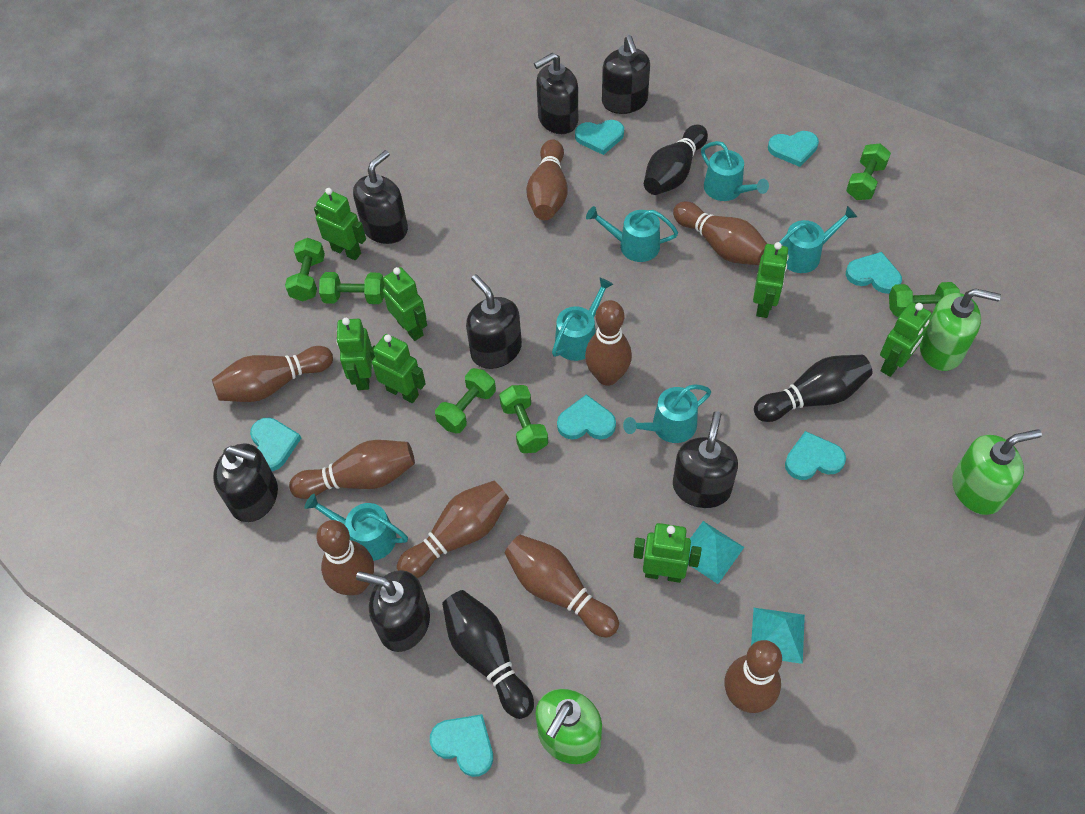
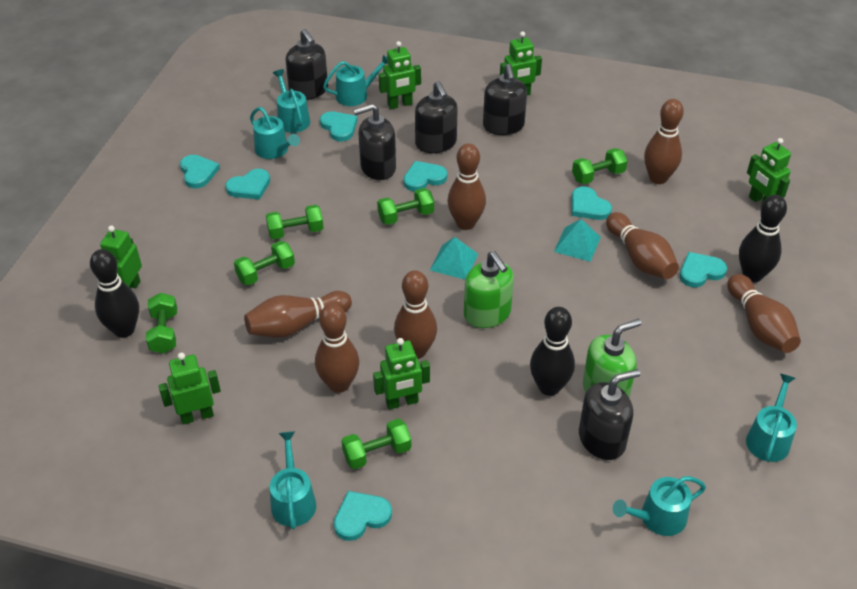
black soap dispenser: 7 -> 5
brown bowling pin: 9 -> 7
green robot: 7 -> 6
green soap dispenser: 3 -> 2

